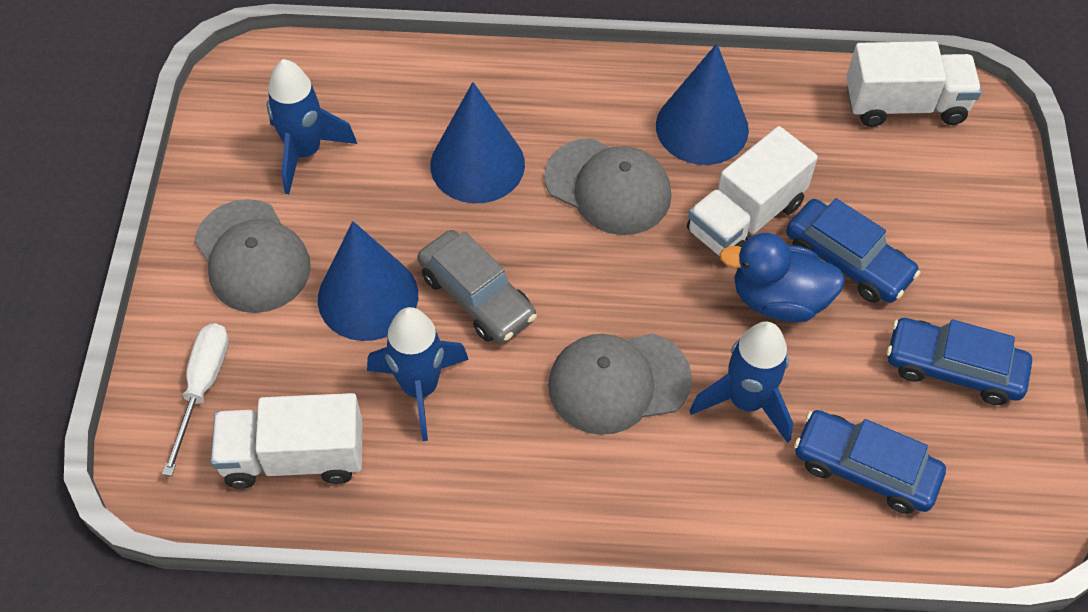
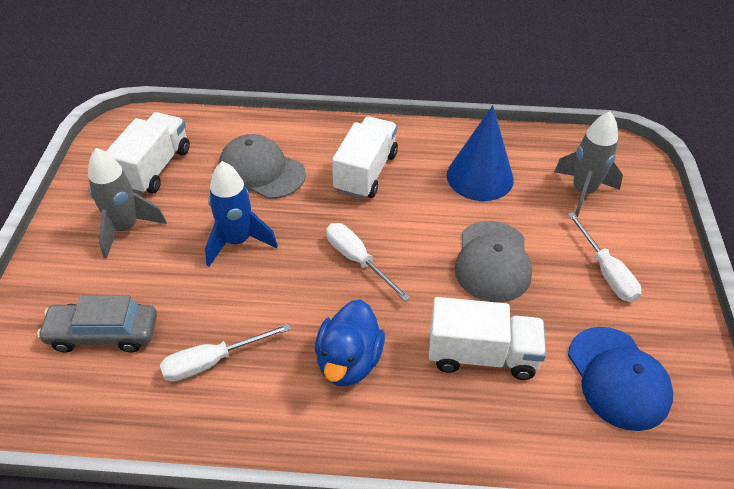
blue cap: 0 -> 1
blue car: 3 -> 0
blue cone: 3 -> 1
blue rocket: 3 -> 1
grey cap: 3 -> 2
grey rocket: 0 -> 2
white screwdriver: 1 -> 3

